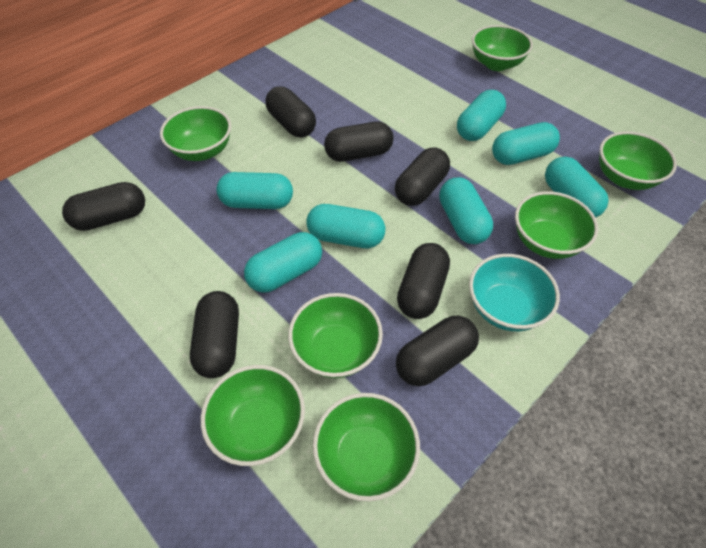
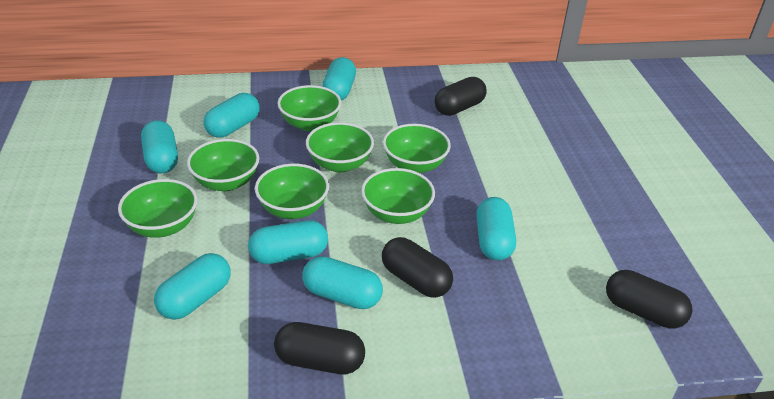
black capsule: 7 -> 4
turquoise bowl: 1 -> 0

